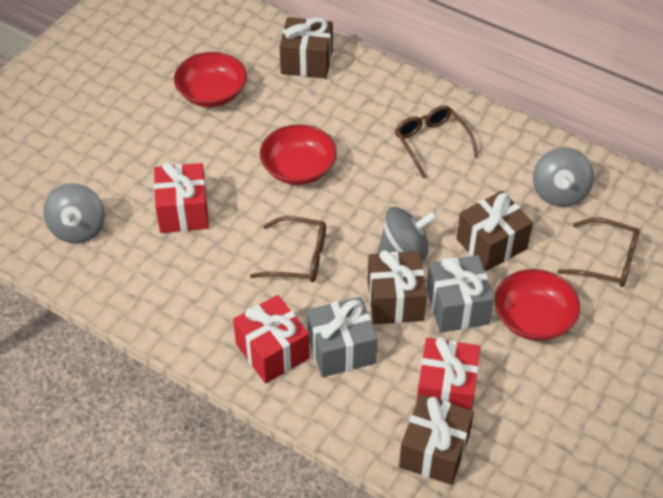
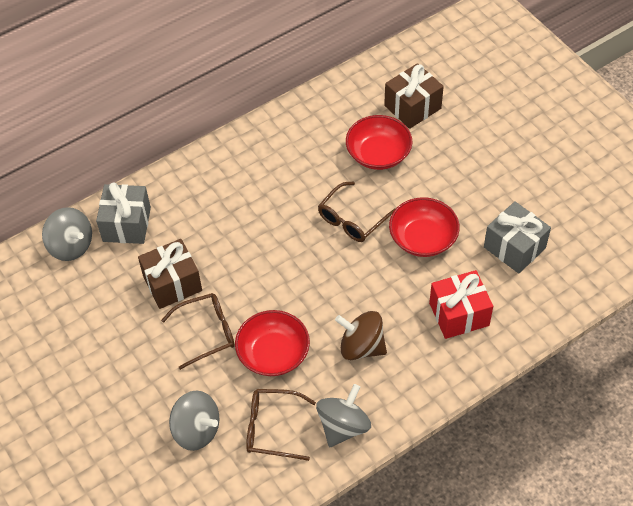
brown gift: 4 -> 2
brown spinning top: 0 -> 1
red gift: 3 -> 1

